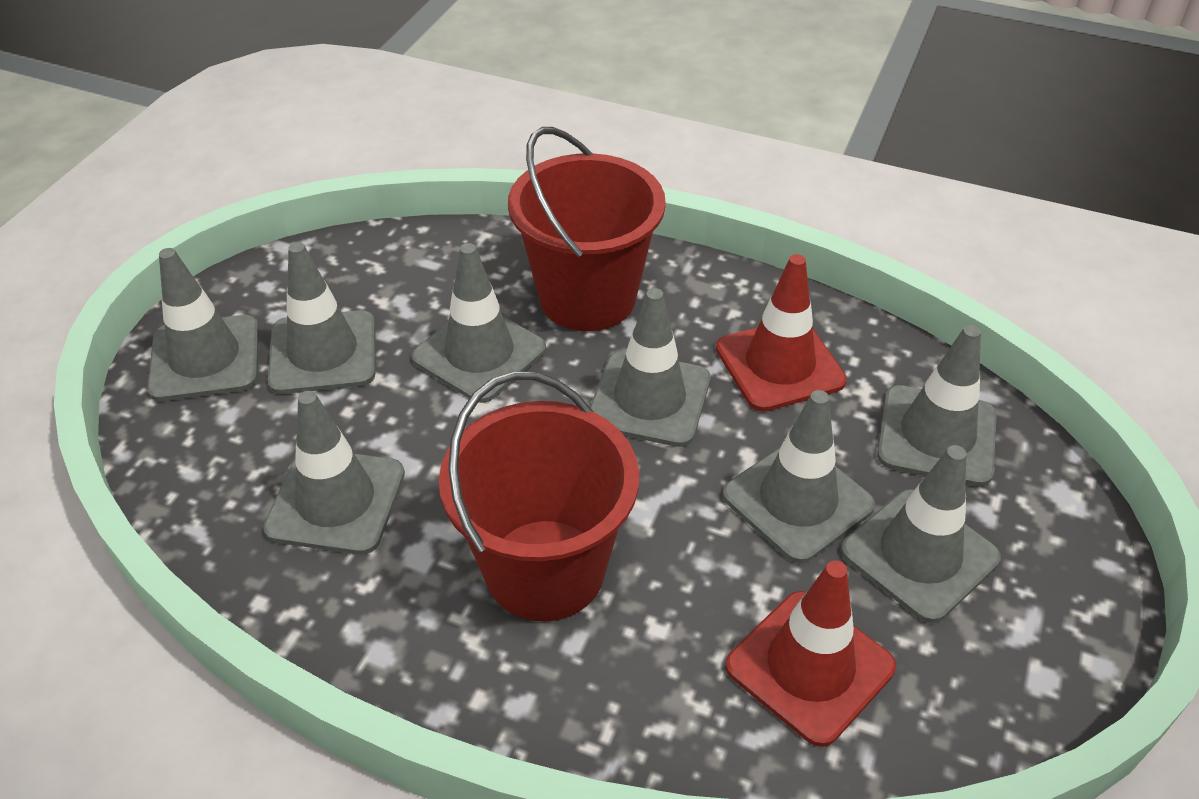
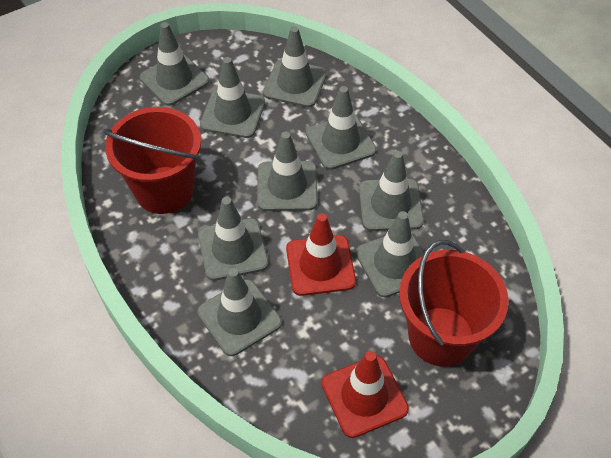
grey traffic cone: 8 -> 9

